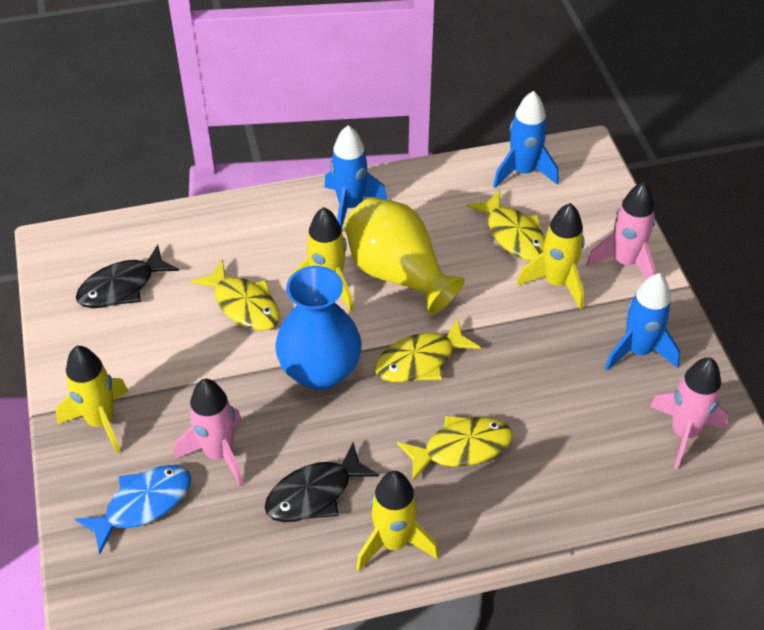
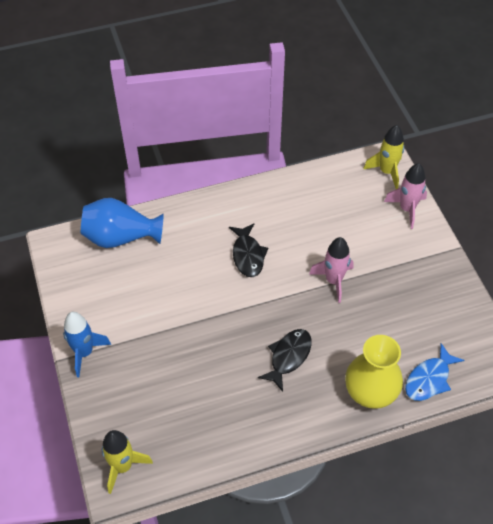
blue rocket: 3 -> 1
pink rocket: 3 -> 2
yellow fish: 4 -> 0
yellow rocket: 4 -> 2

